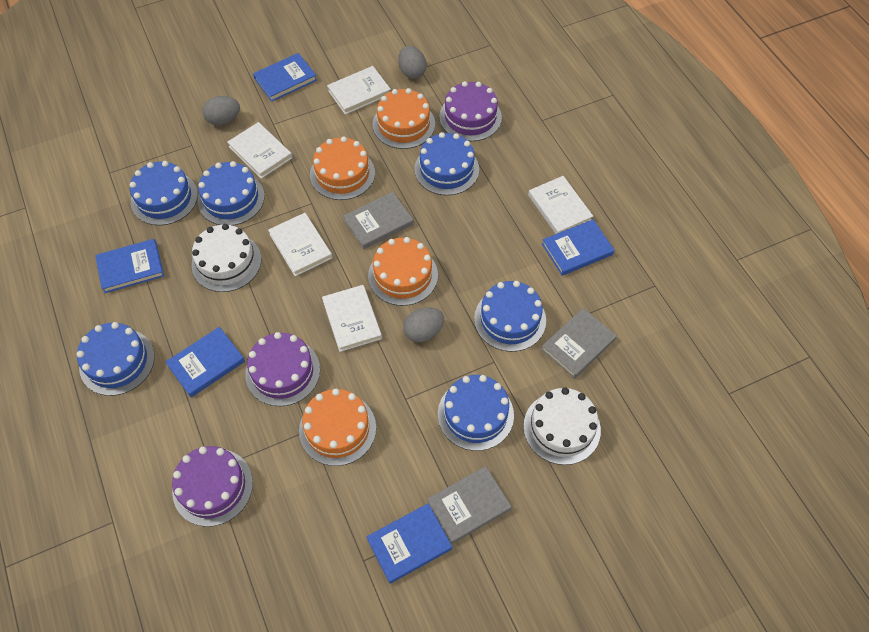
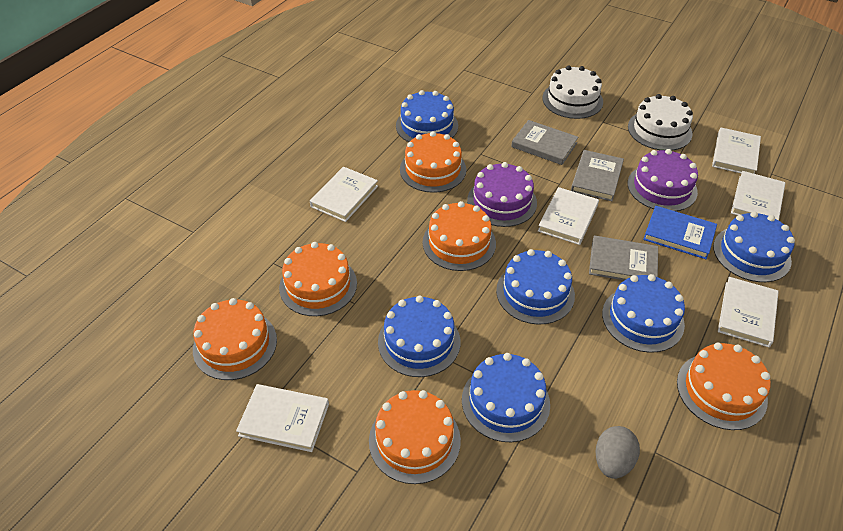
blue book: 5 -> 1
grey egg: 3 -> 1
orange cake: 4 -> 6
purple cake: 3 -> 2
white book: 5 -> 6

